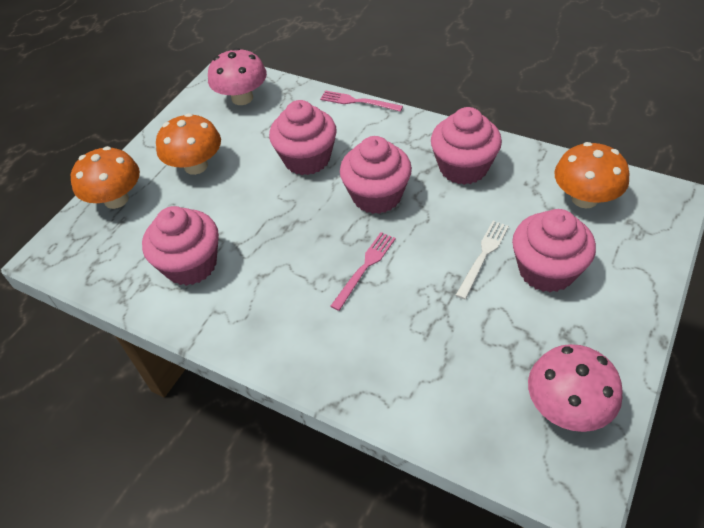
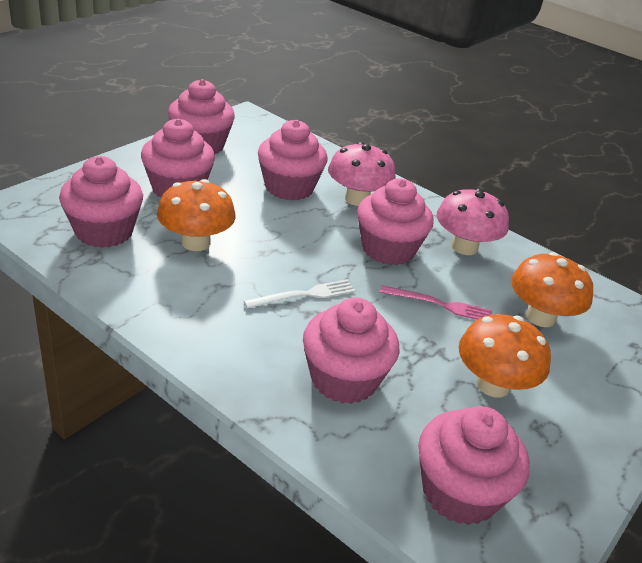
pink cupcake: 5 -> 7
pink fork: 2 -> 1

